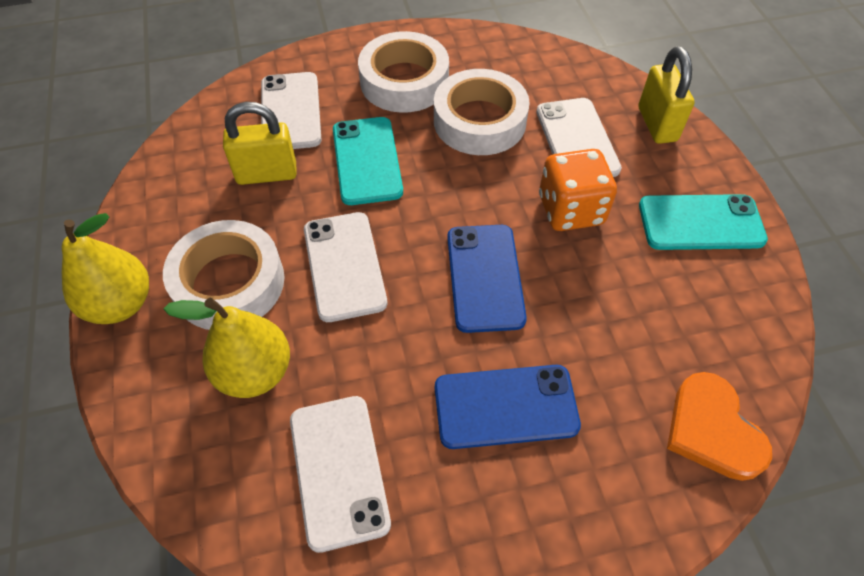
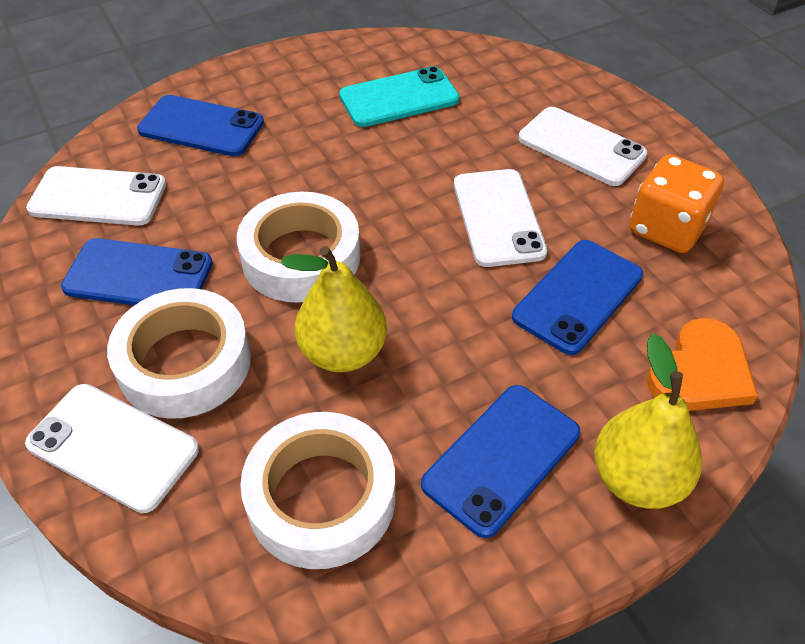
blue phone: 2 -> 4
turquoise phone: 2 -> 1
yellow padlock: 2 -> 0

